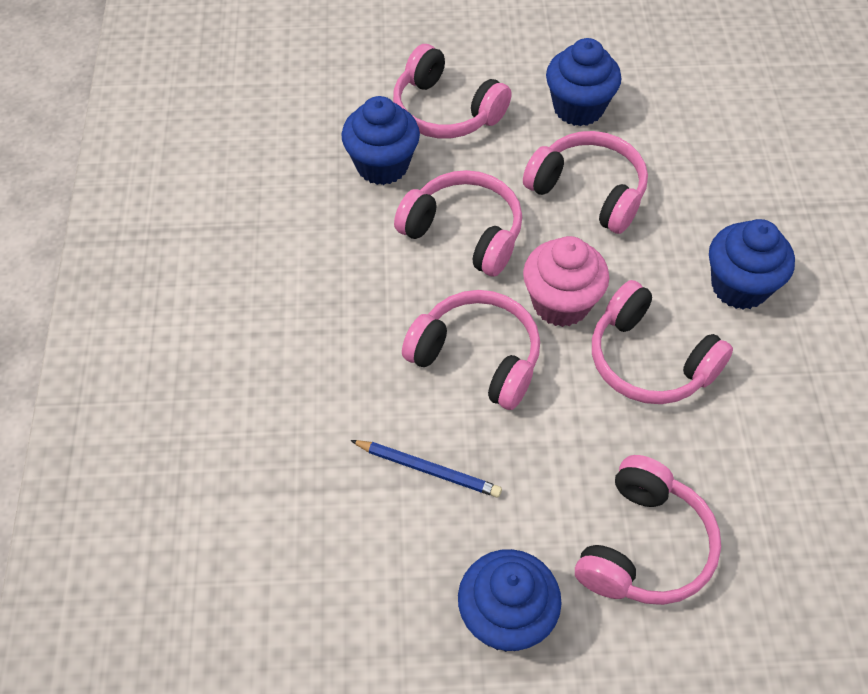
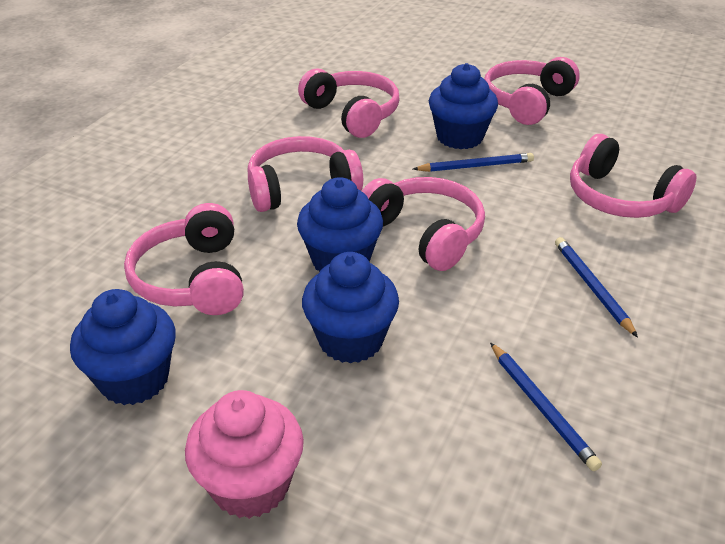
blue pencil: 1 -> 3

